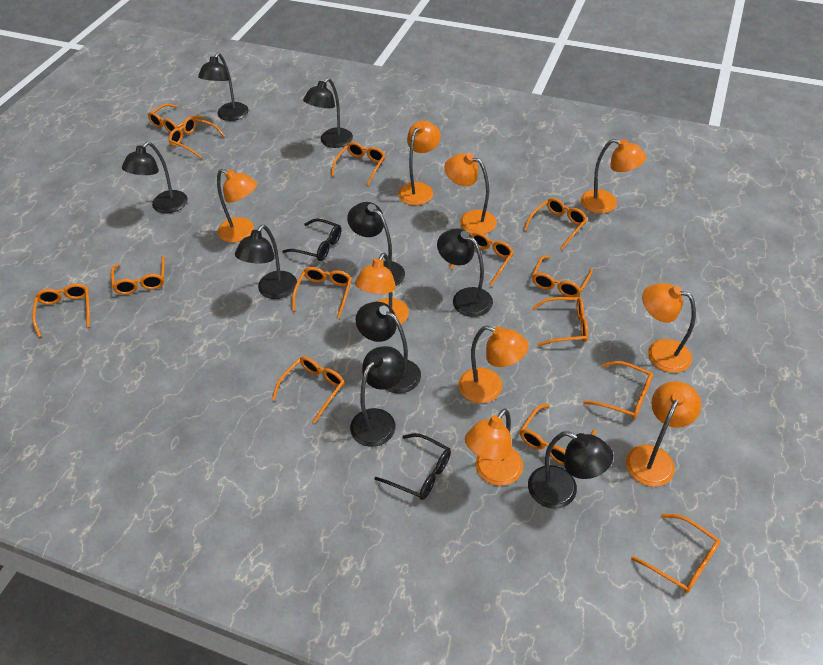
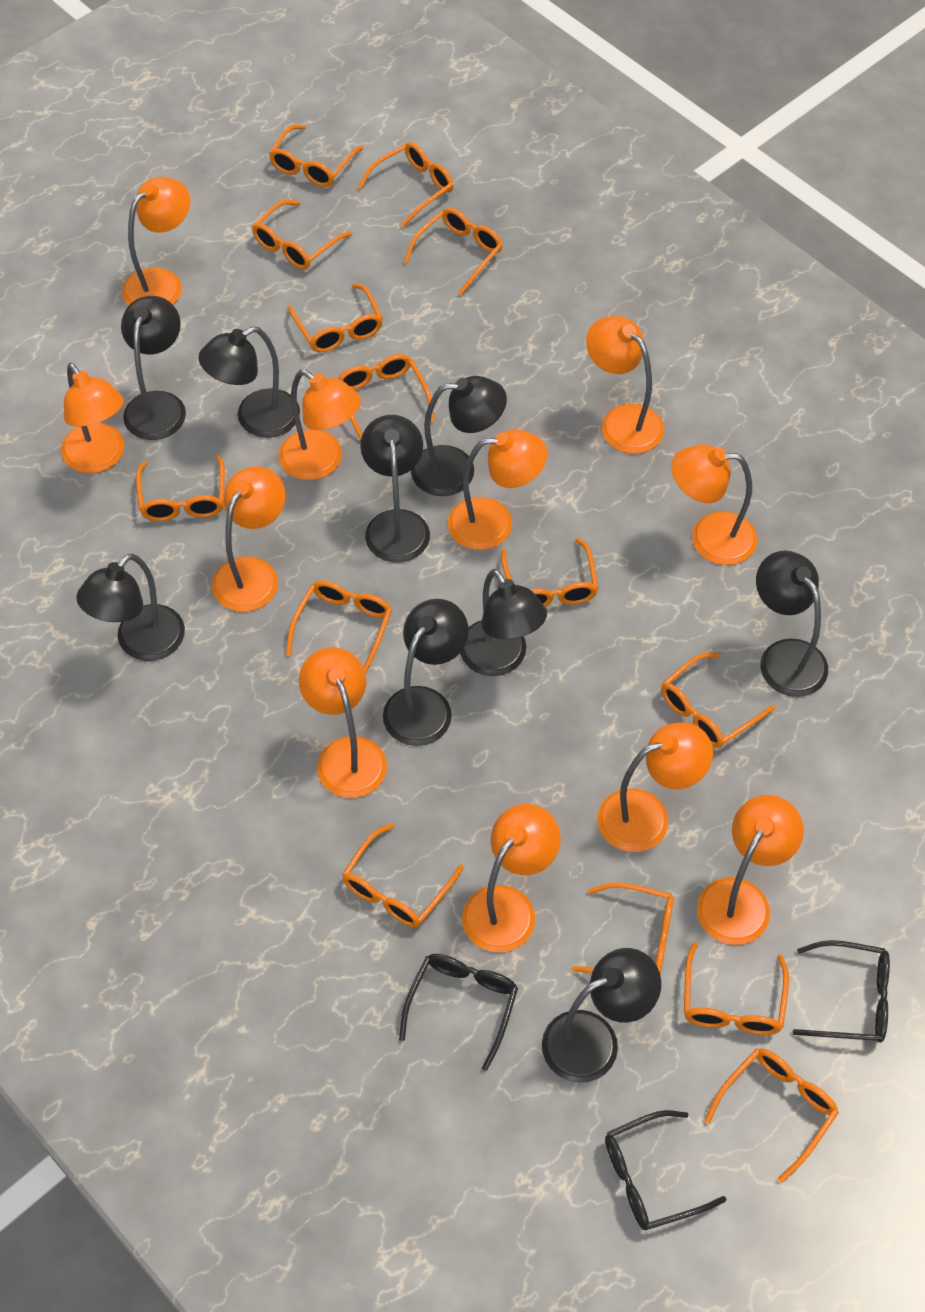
black glasses: 2 -> 3
orange lamp: 9 -> 11

